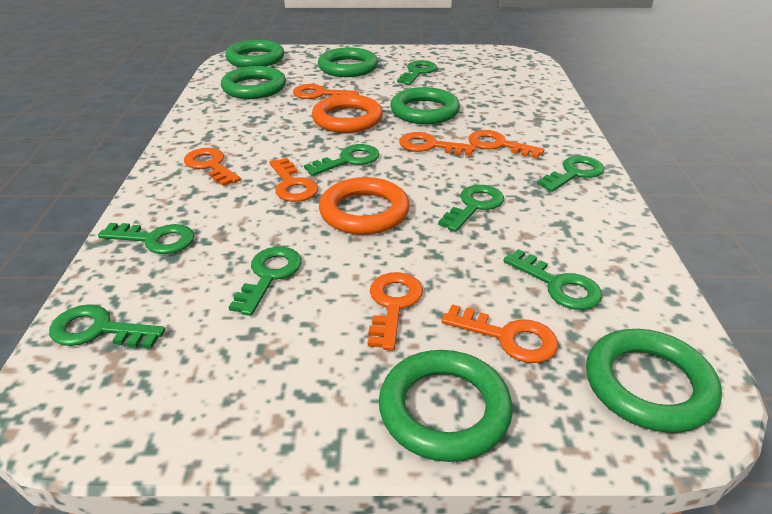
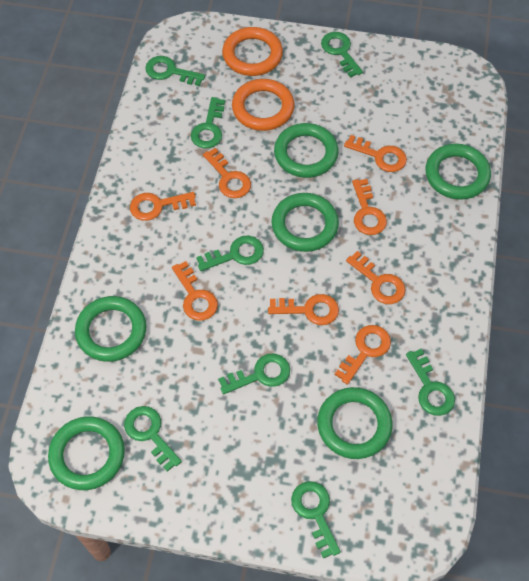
orange key: 7 -> 8

